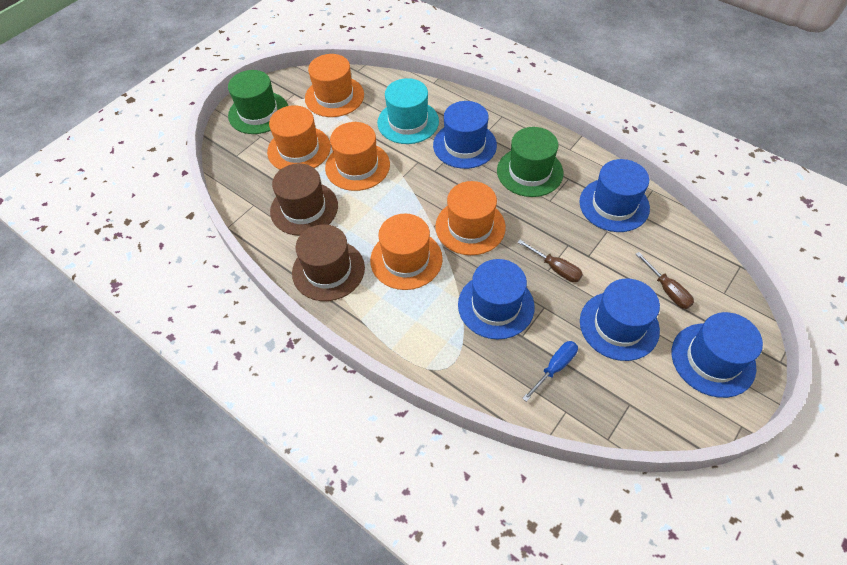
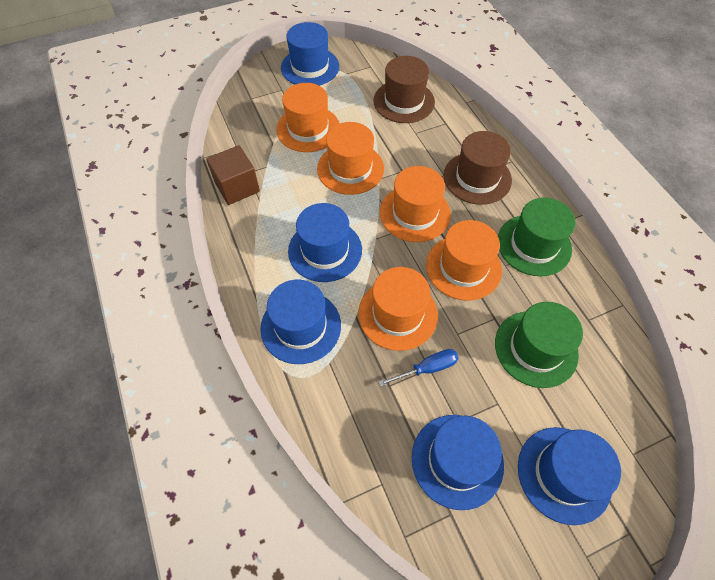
brown cube: 0 -> 1
brown screwdriver: 2 -> 0
turquoise hat: 1 -> 0

